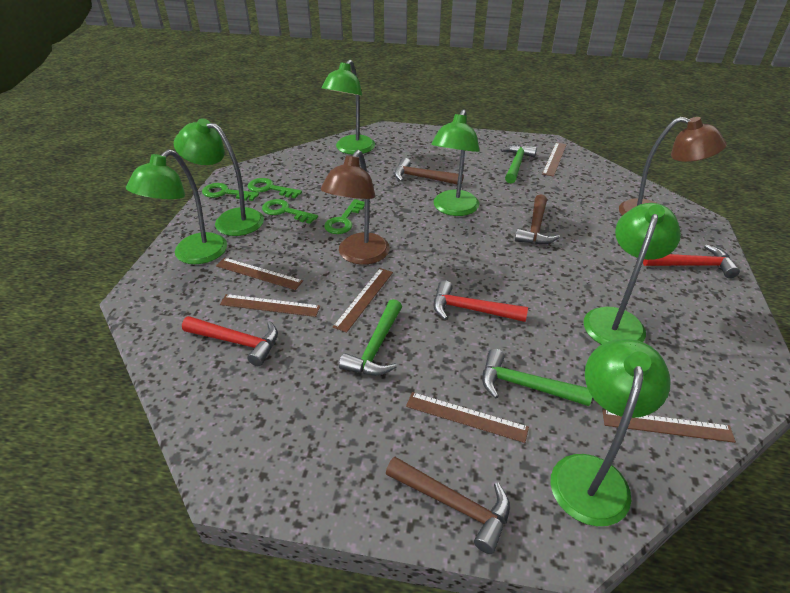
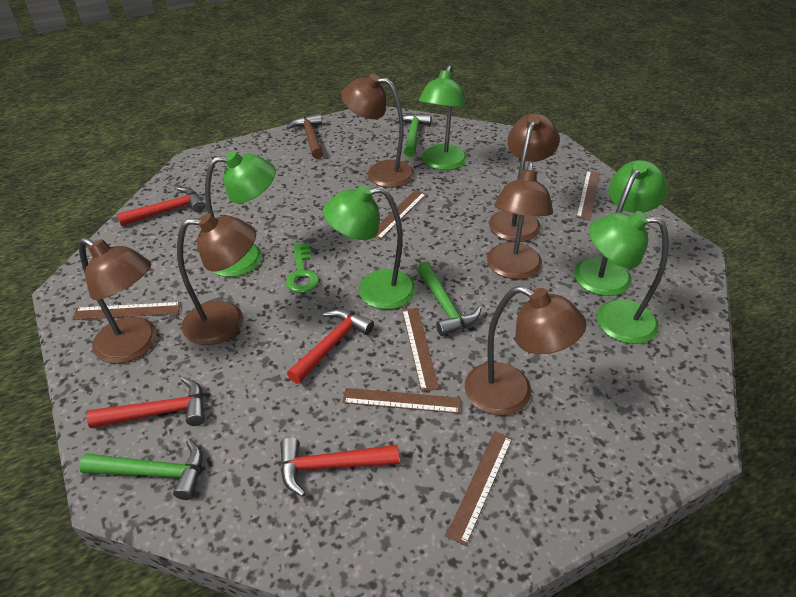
brown hammer: 3 -> 1
brown lamp: 2 -> 6
green key: 4 -> 1
green lamp: 6 -> 5
red hammer: 3 -> 4

